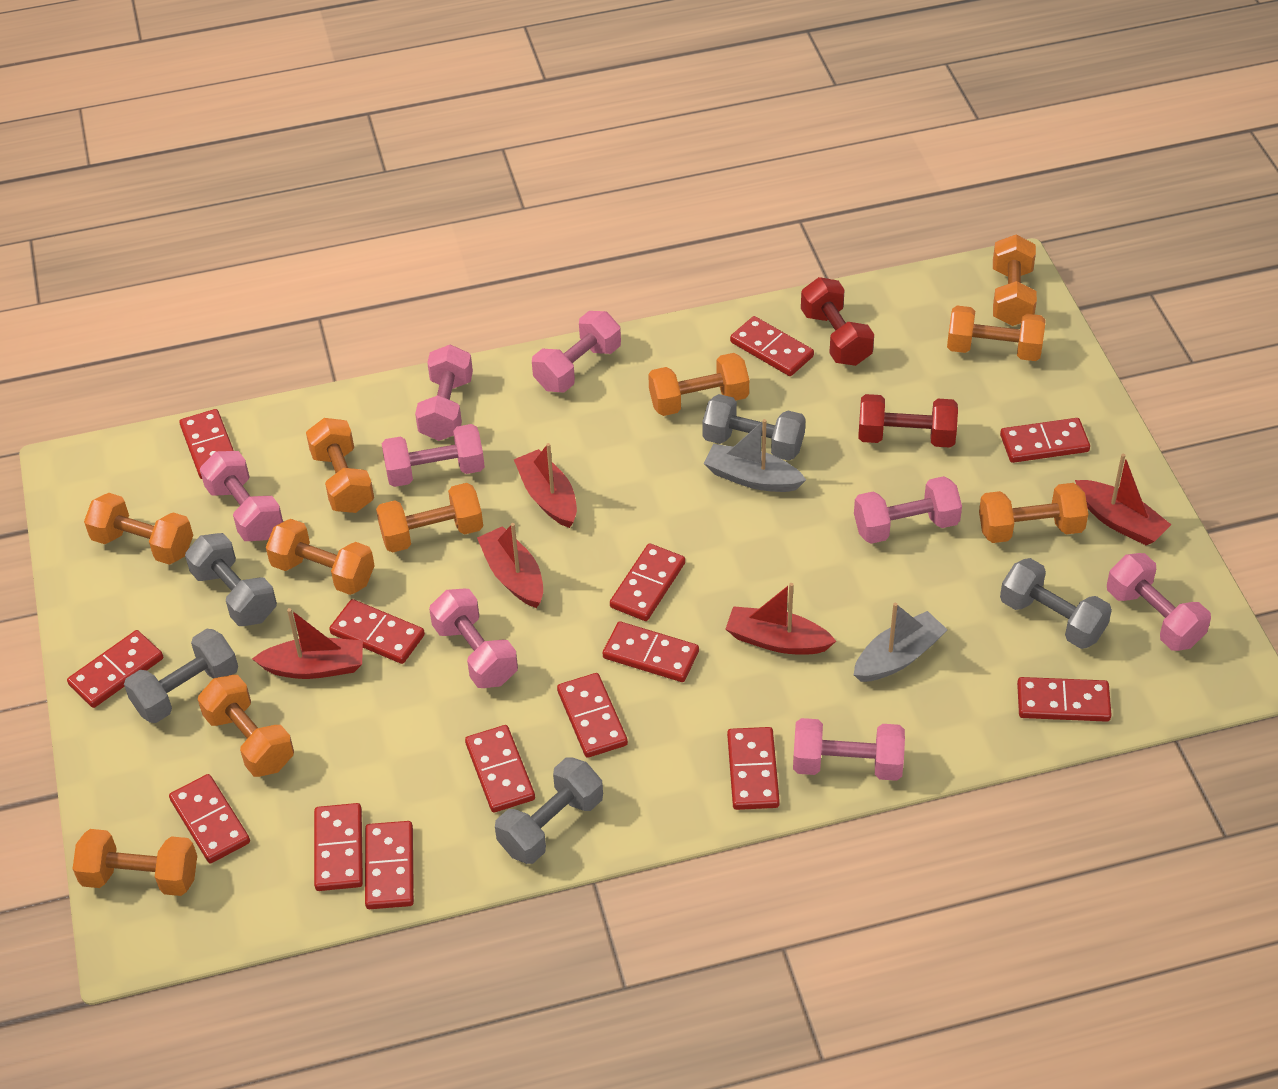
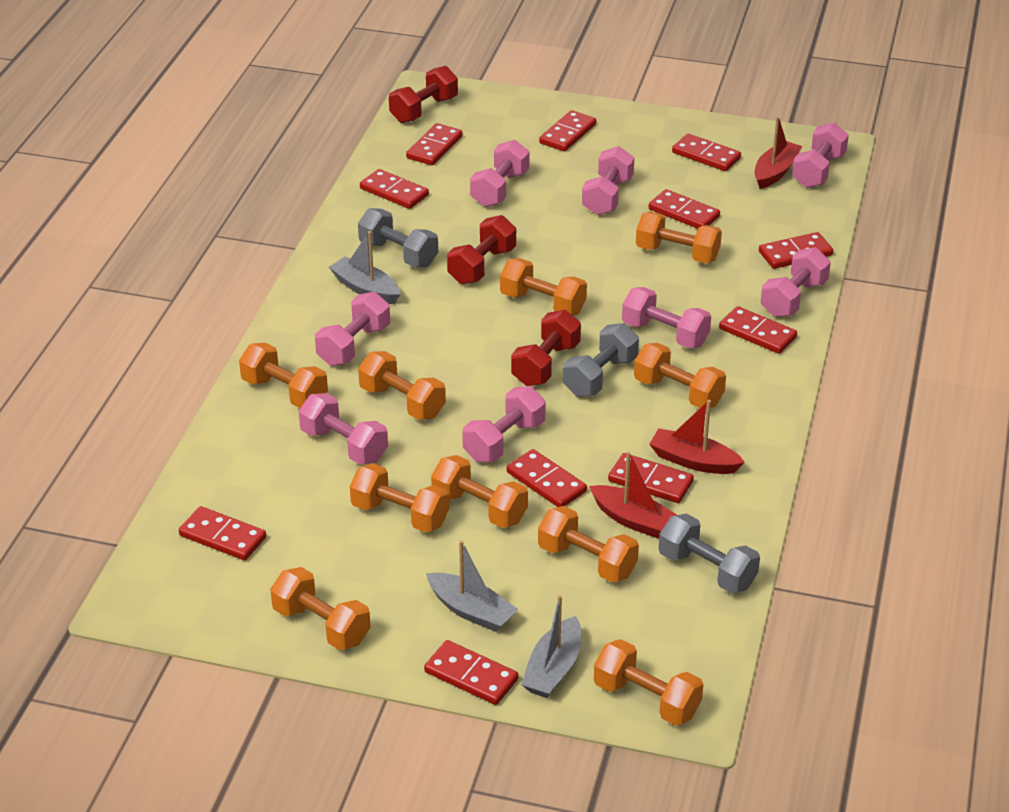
grey boat: 2 -> 3
grey dumbbell: 5 -> 3
red boat: 5 -> 3
red domino: 14 -> 11
red dumbbell: 2 -> 3

